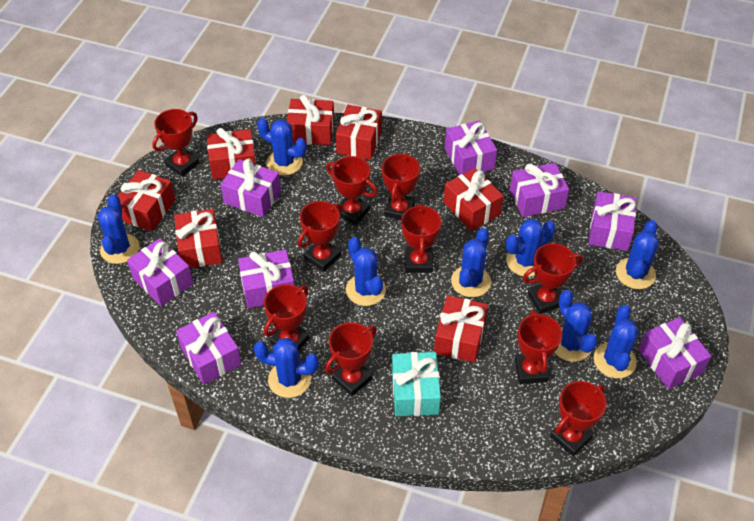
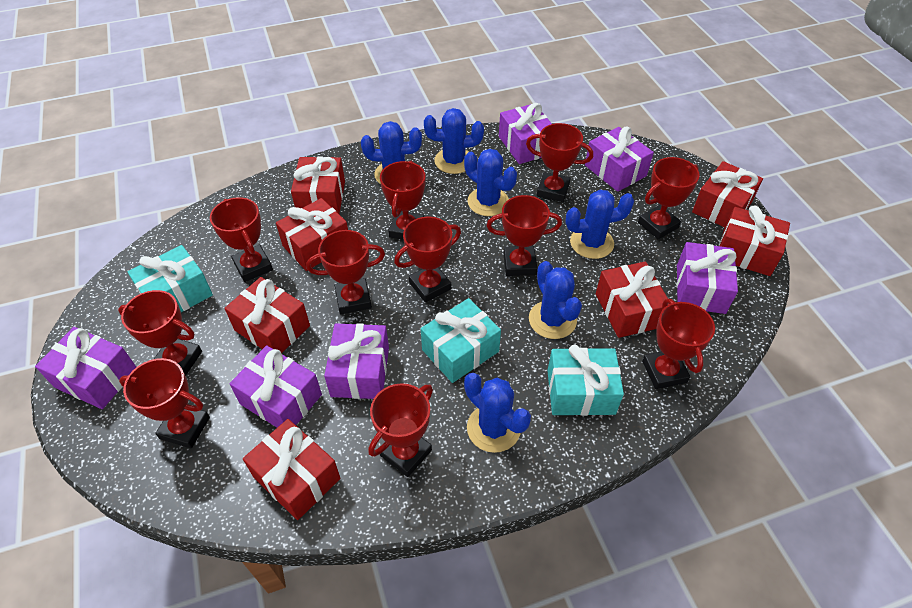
blue cactus: 9 -> 6
purple gift: 8 -> 6
red trophy: 10 -> 11
turquoise gift: 1 -> 3

